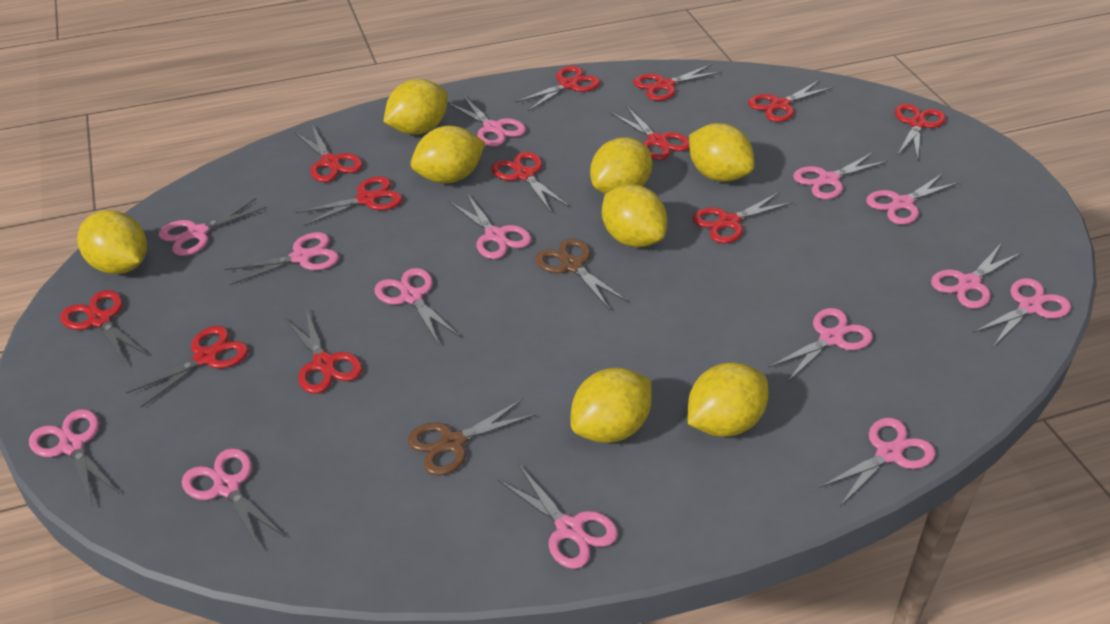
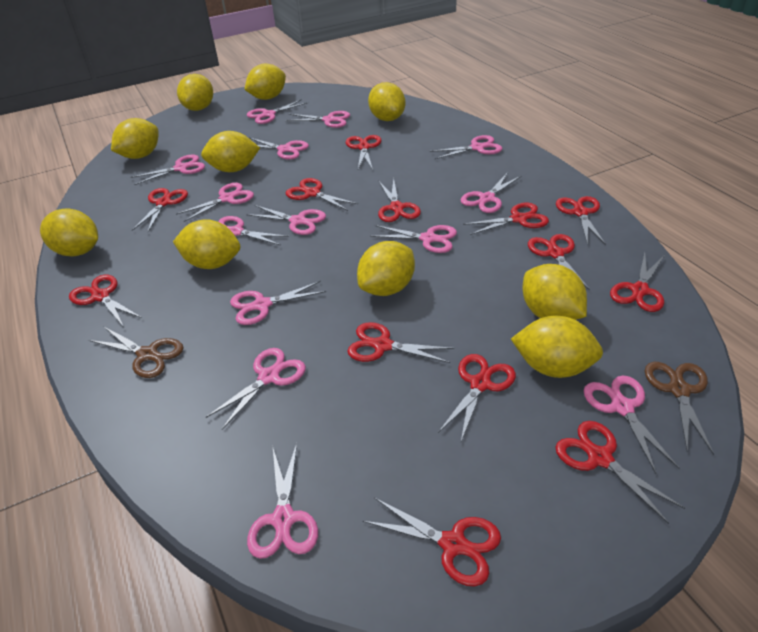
red scissors: 12 -> 13
yellow lemon: 8 -> 10

